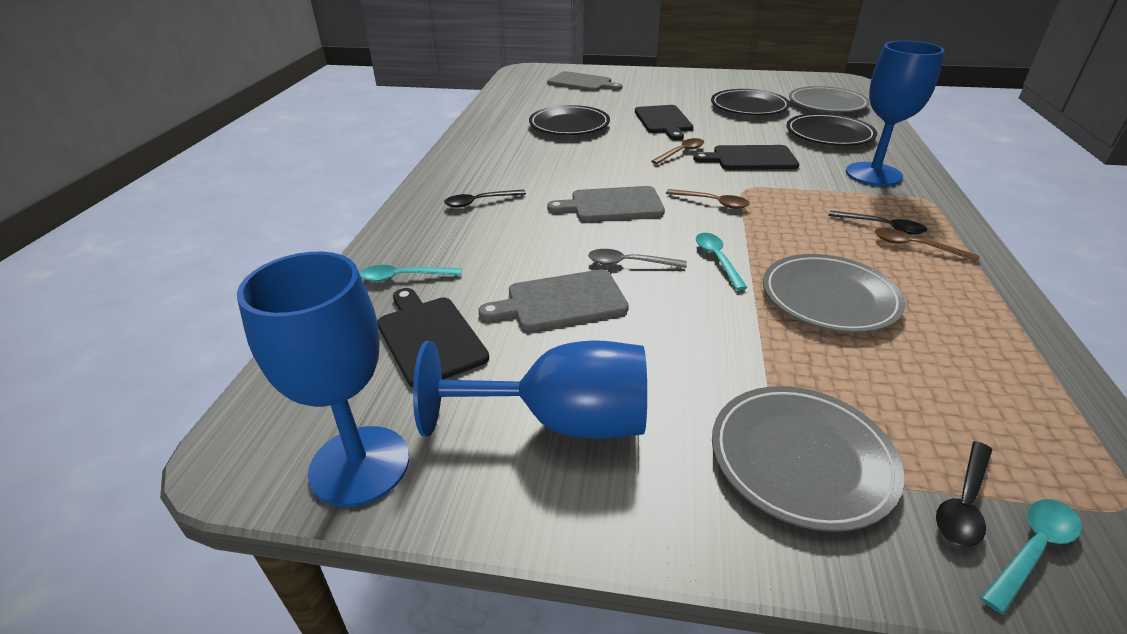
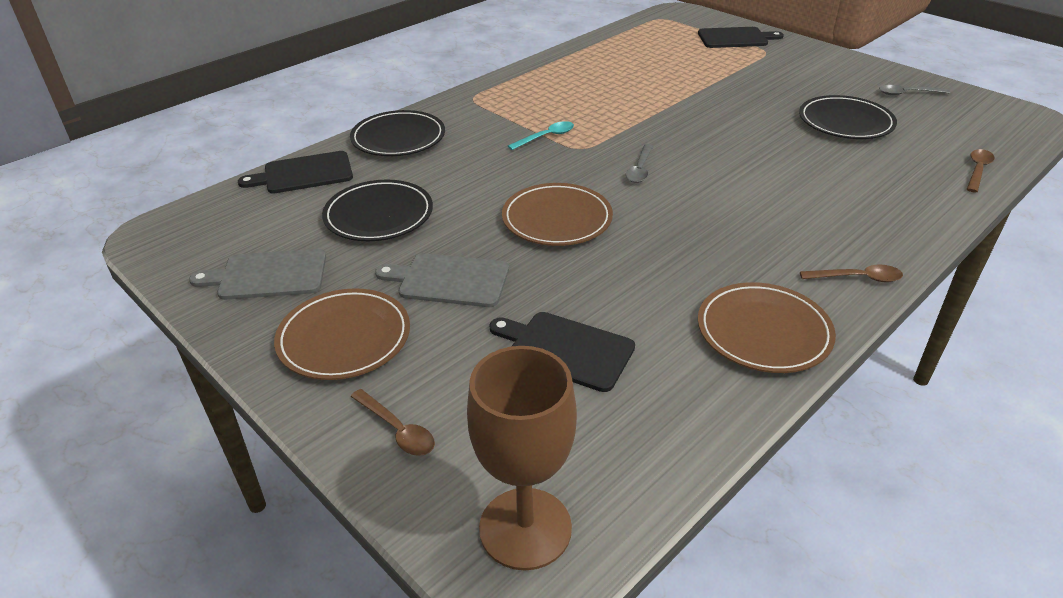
black spoon: 3 -> 0
blue goblet: 3 -> 0
brown goblet: 0 -> 1
brown plate: 0 -> 3
grey cutting board: 3 -> 2
grey plate: 3 -> 0
grey spoon: 1 -> 2
turquoise spoon: 3 -> 1

